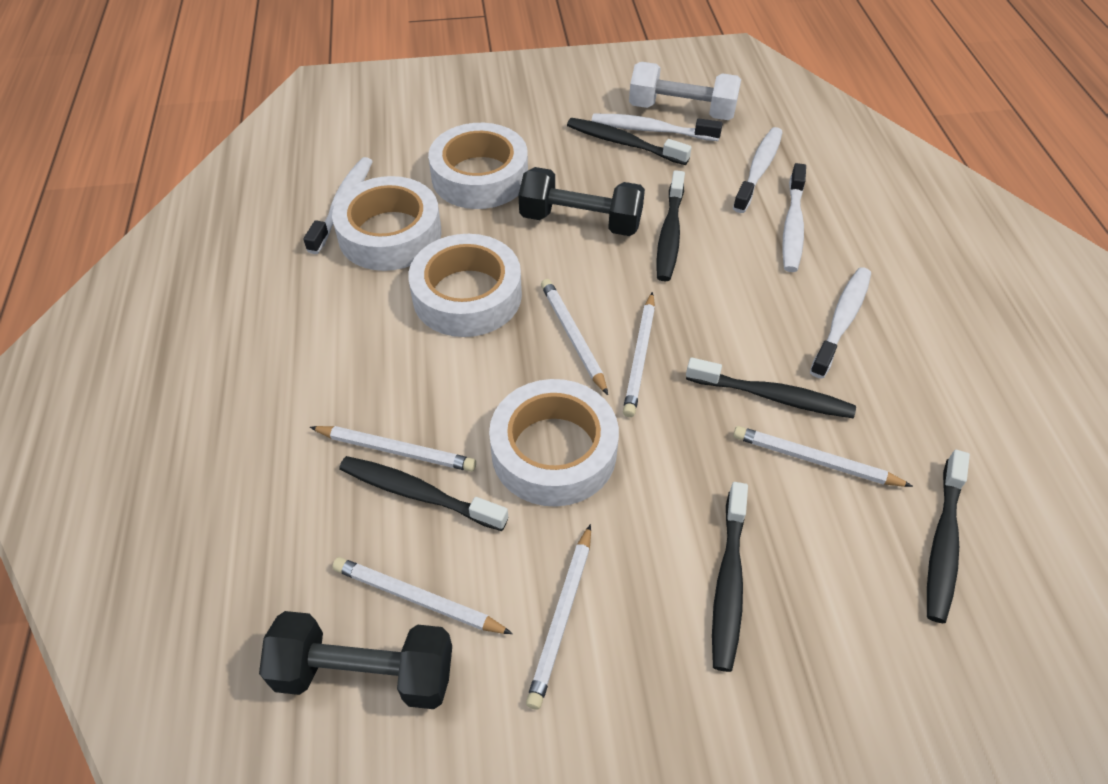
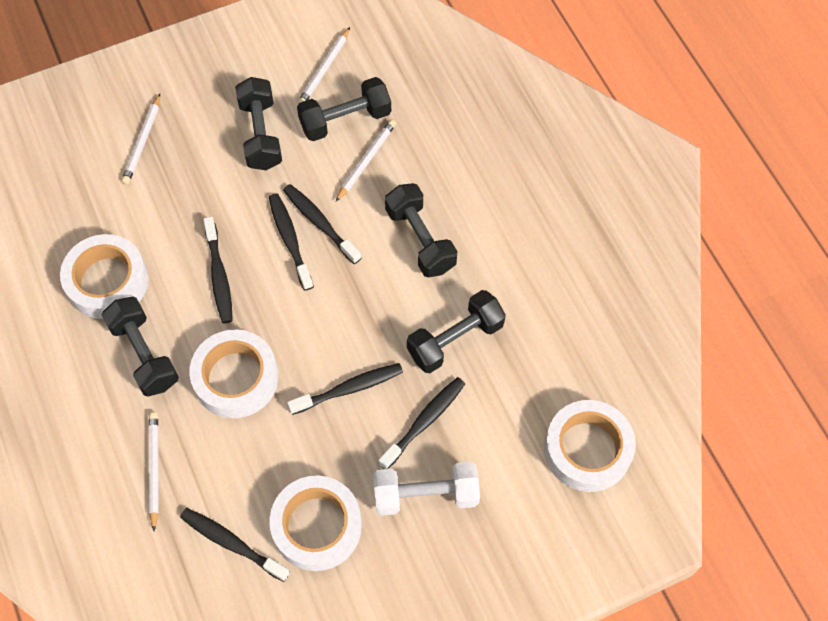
black dumbbell: 2 -> 5
white pencil: 6 -> 4
white toothbrush: 5 -> 0

